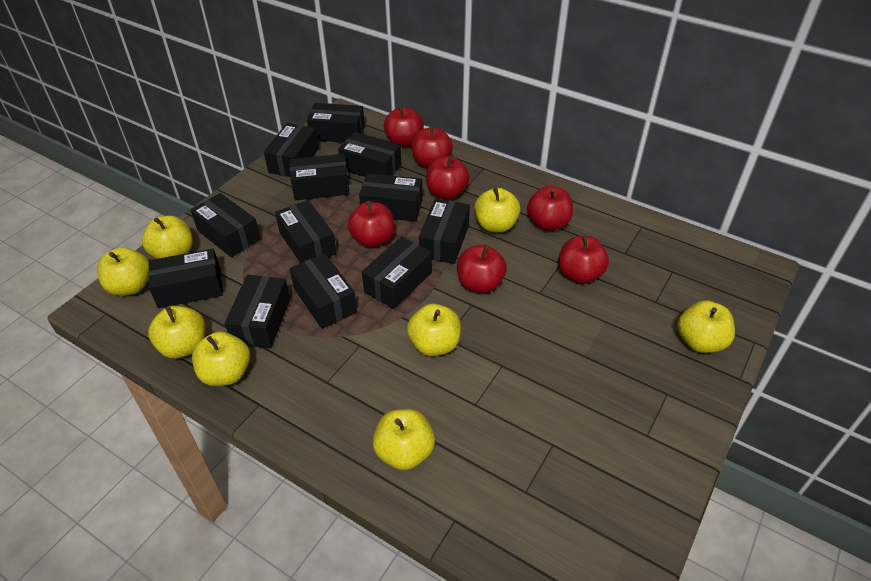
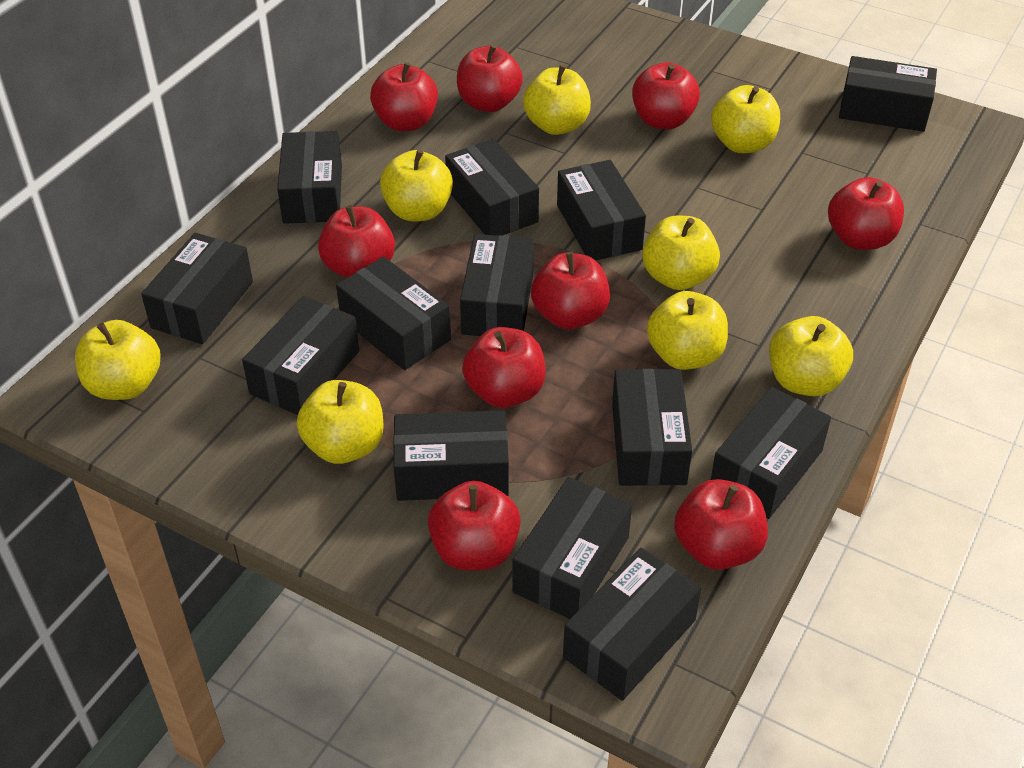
black box: 12 -> 13
red apple: 7 -> 9

